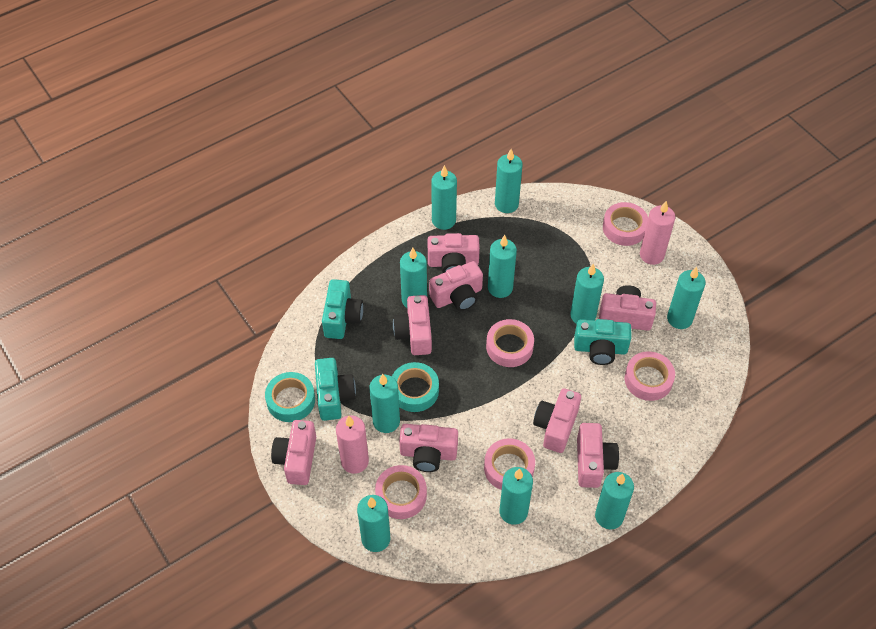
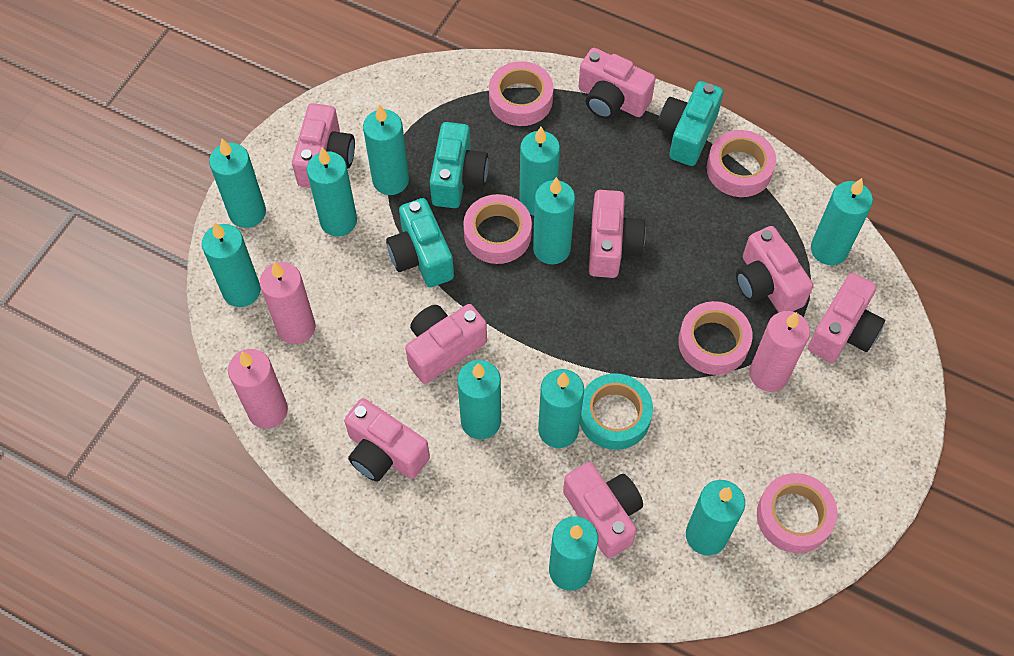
pink candle: 2 -> 3
turquoise candle: 10 -> 11
turquoise tape: 2 -> 1

